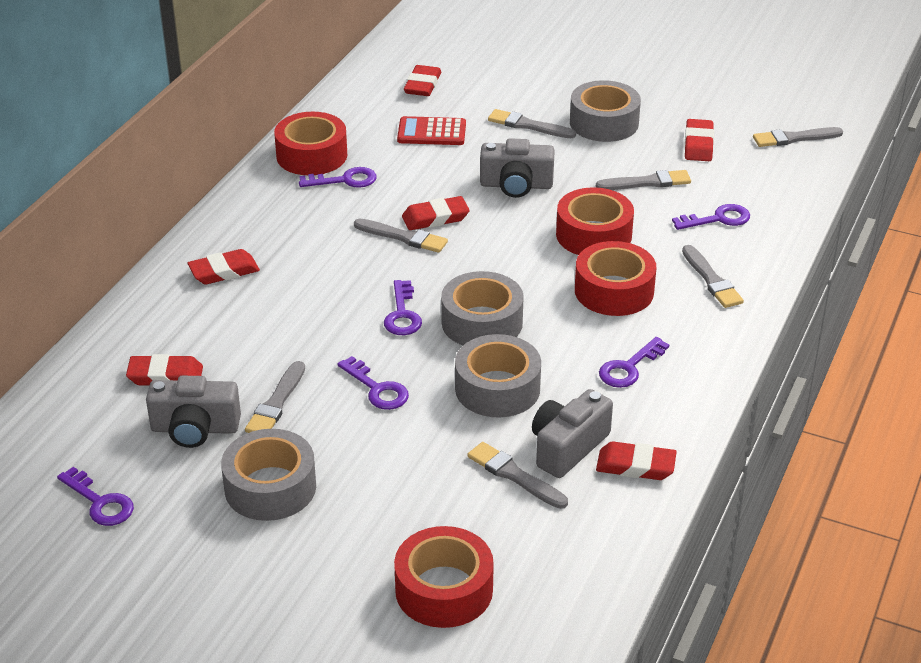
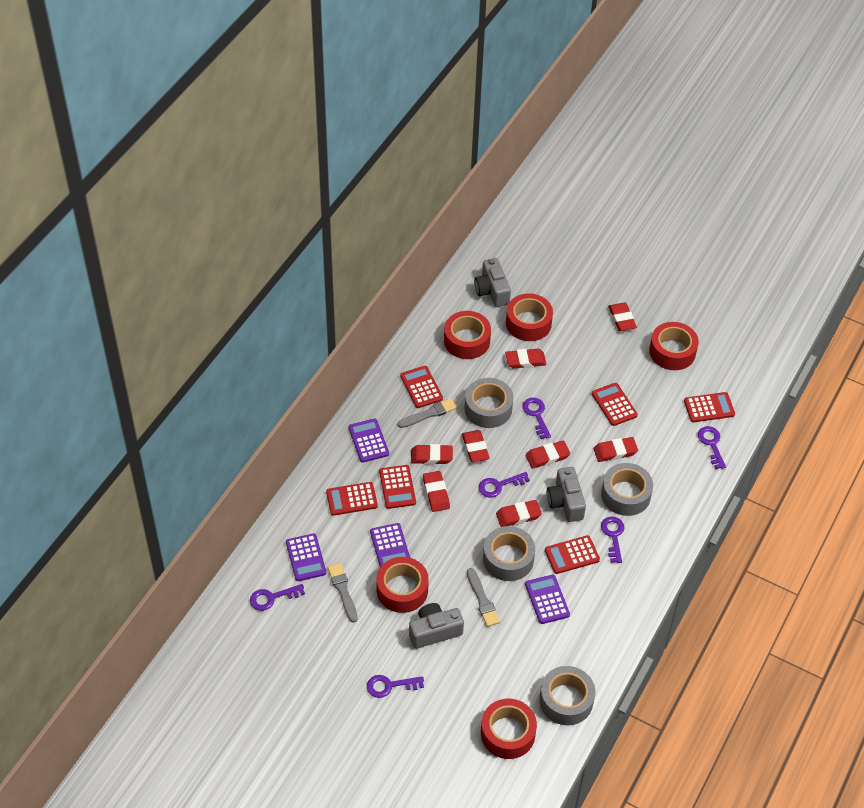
grey brush: 7 -> 3
purple calculator: 0 -> 4
red calculator: 1 -> 6
red eraser: 6 -> 8
red tape: 4 -> 5

